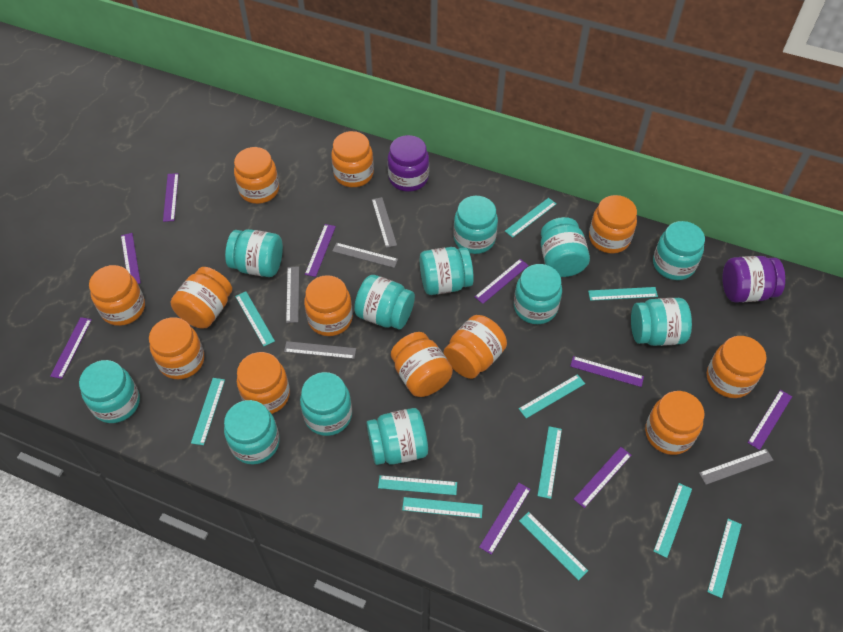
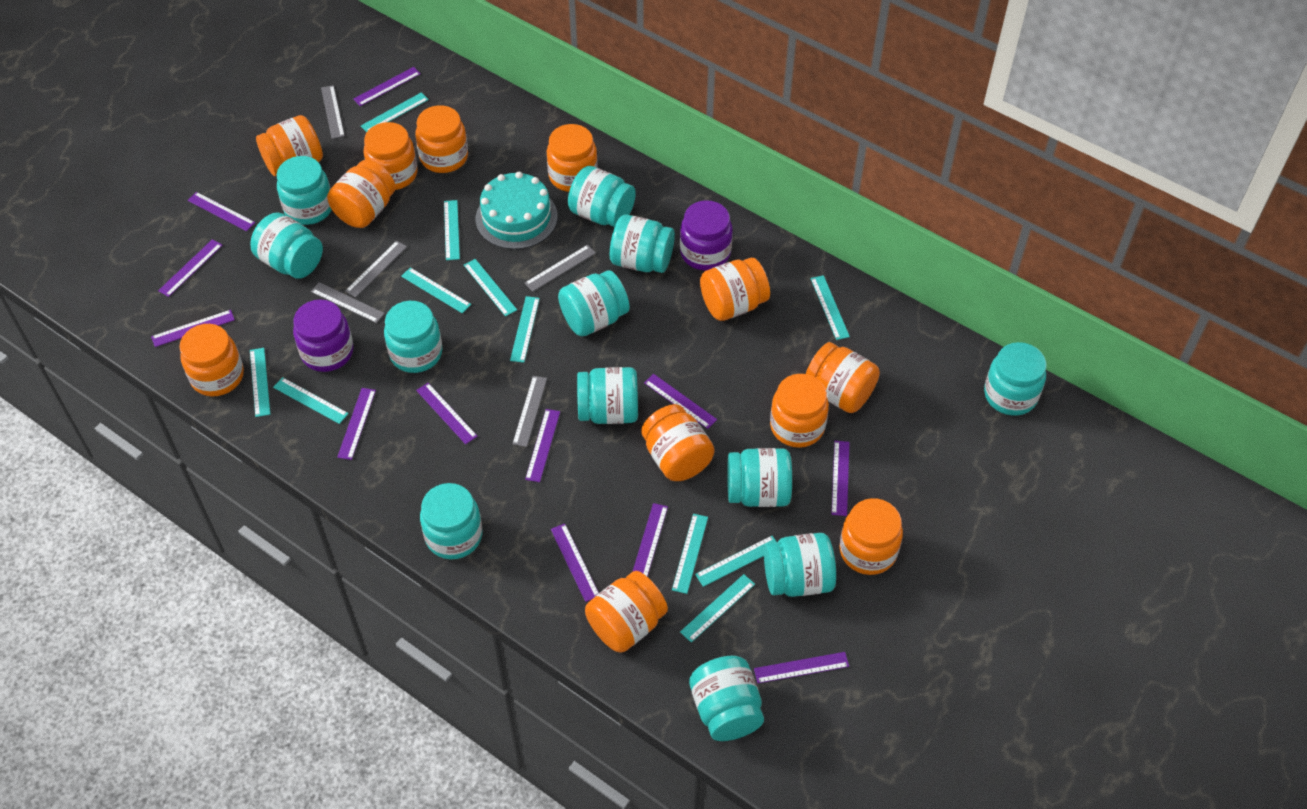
purple ruler: 9 -> 12
turquoise cake: 0 -> 1

